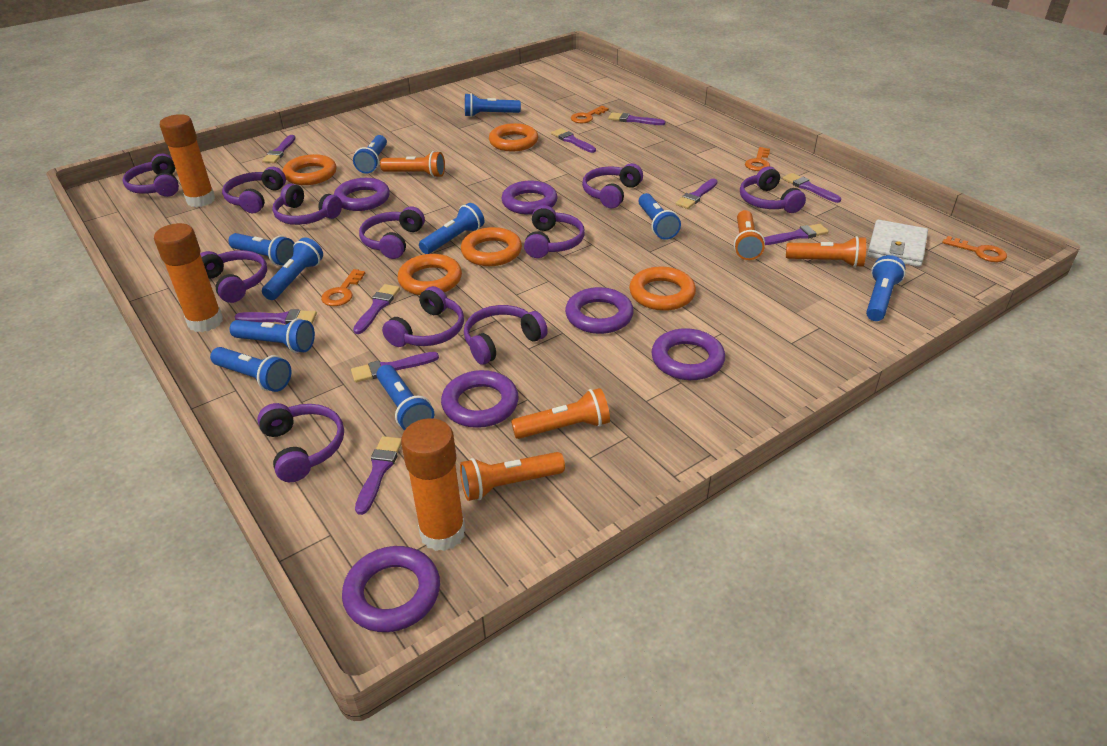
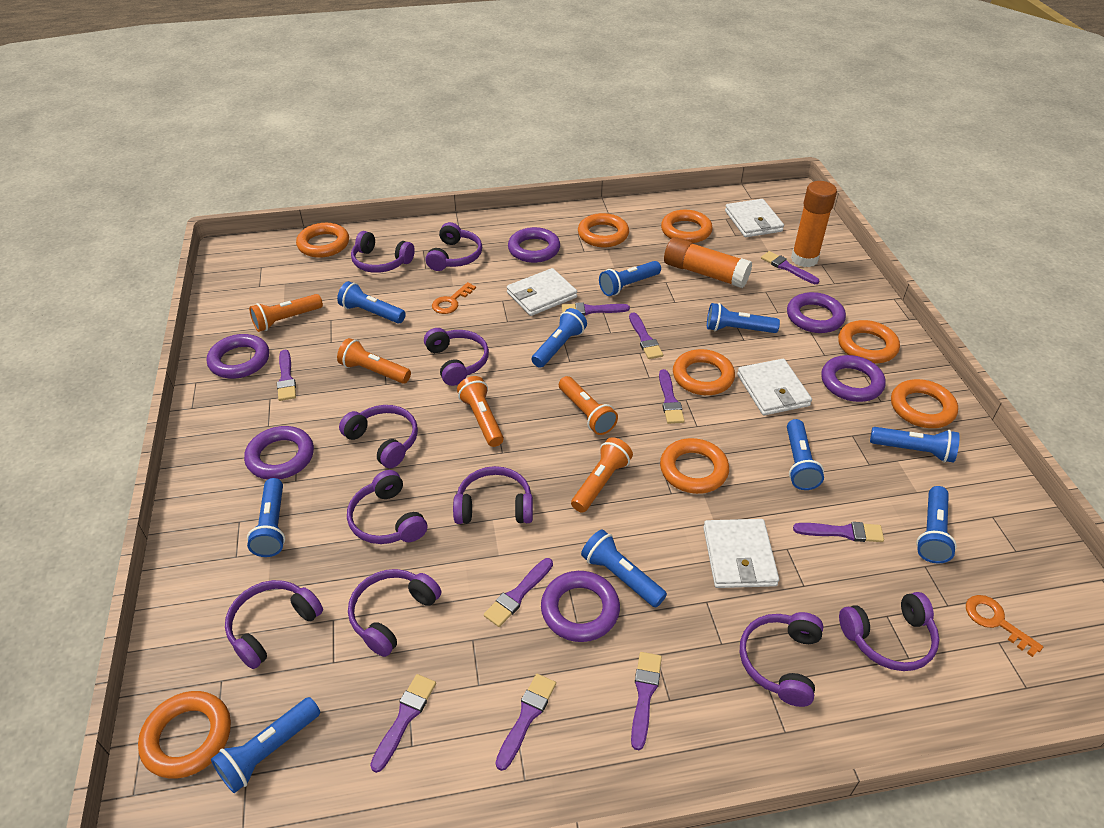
orange glue stick: 3 -> 2
orange key: 4 -> 2
orange ring: 5 -> 8
purple headphones: 11 -> 10
white wallet: 1 -> 4

